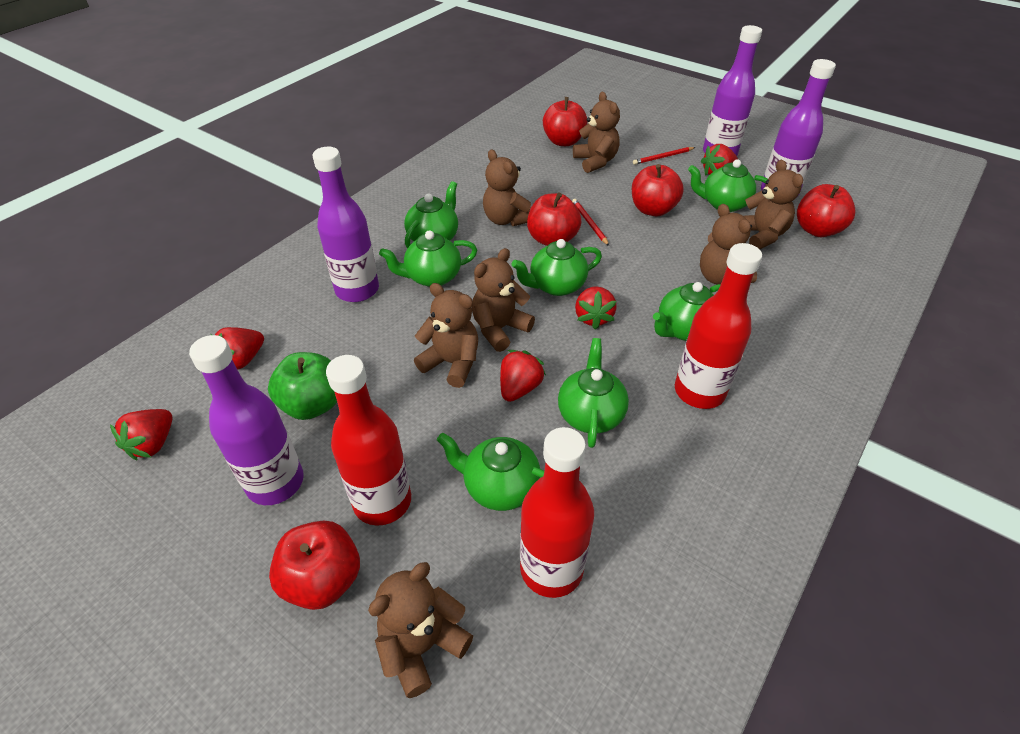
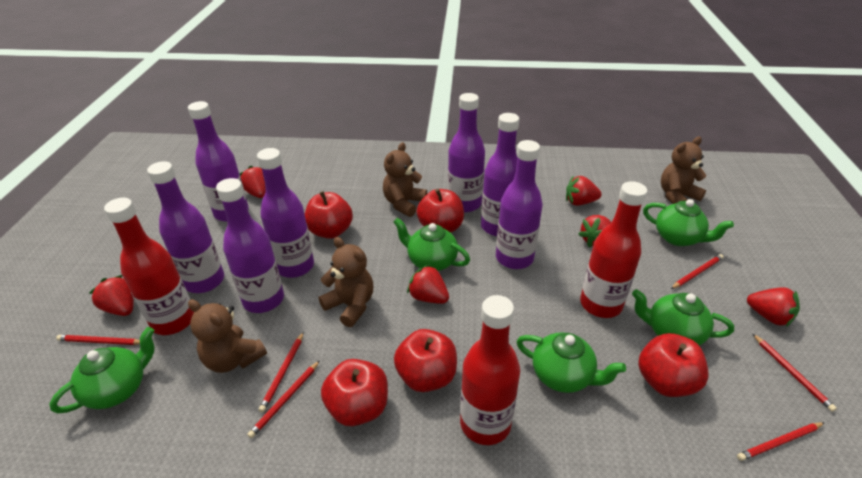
brown teddy bear: 7 -> 4
green apple: 1 -> 0
green teapot: 7 -> 5
purple bottle: 4 -> 7
red pencil: 2 -> 6
red strawberry: 5 -> 6

